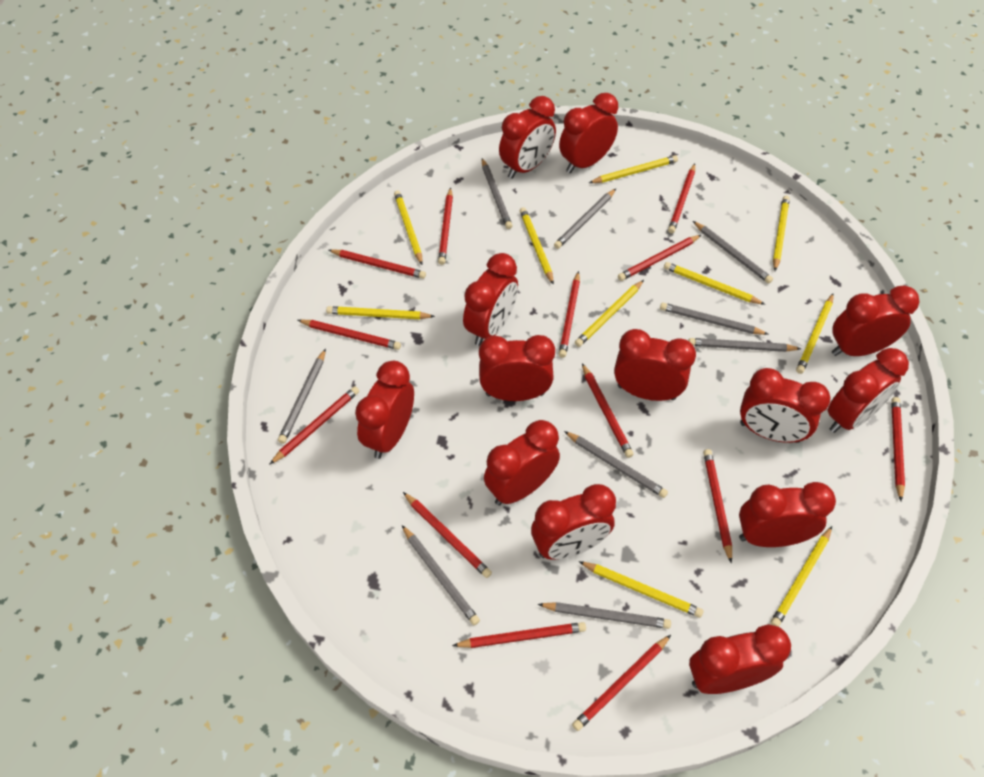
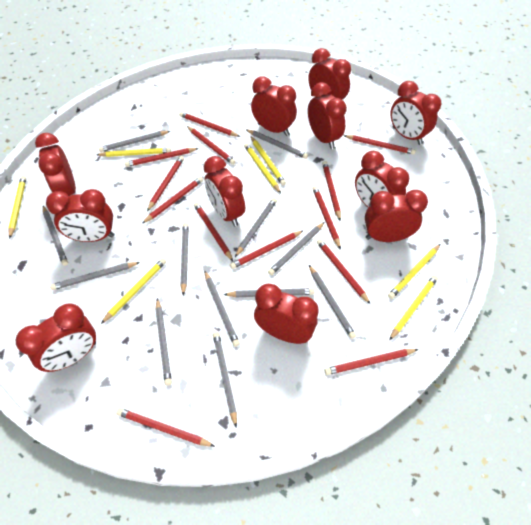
grey pencil: 9 -> 12
red clock: 13 -> 11
yellow pencil: 10 -> 7

